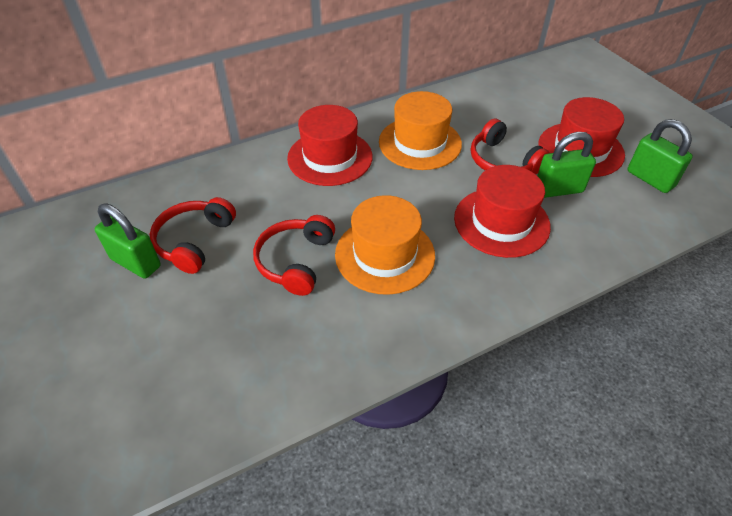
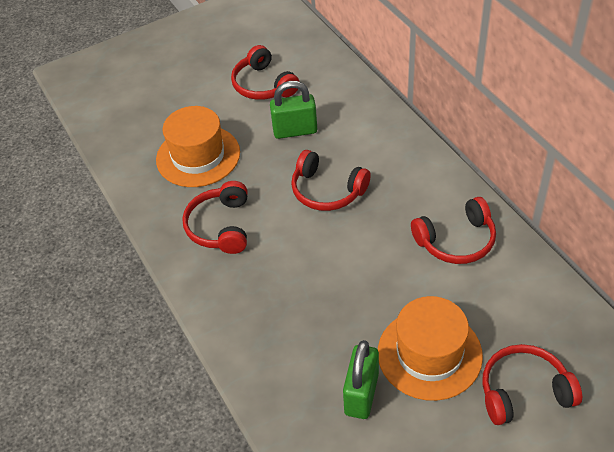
green padlock: 3 -> 2
red hat: 3 -> 0
red headphones: 3 -> 5

